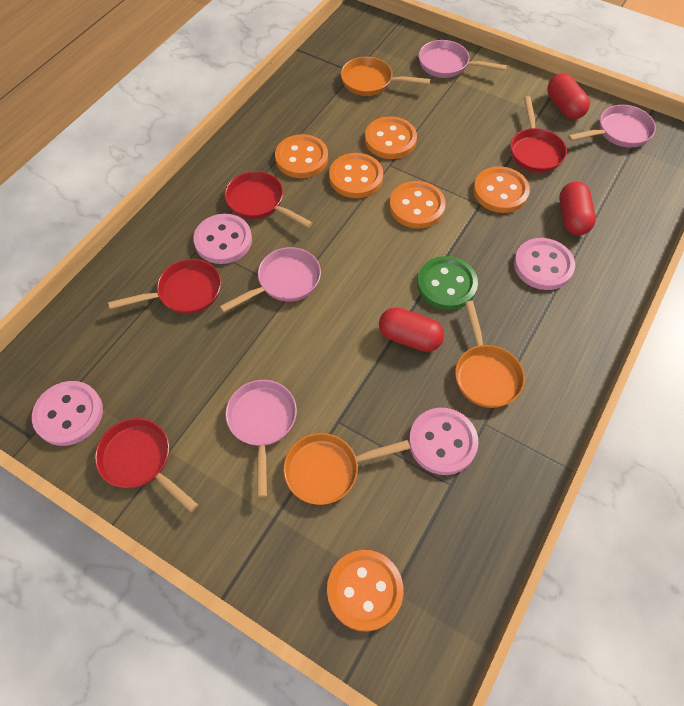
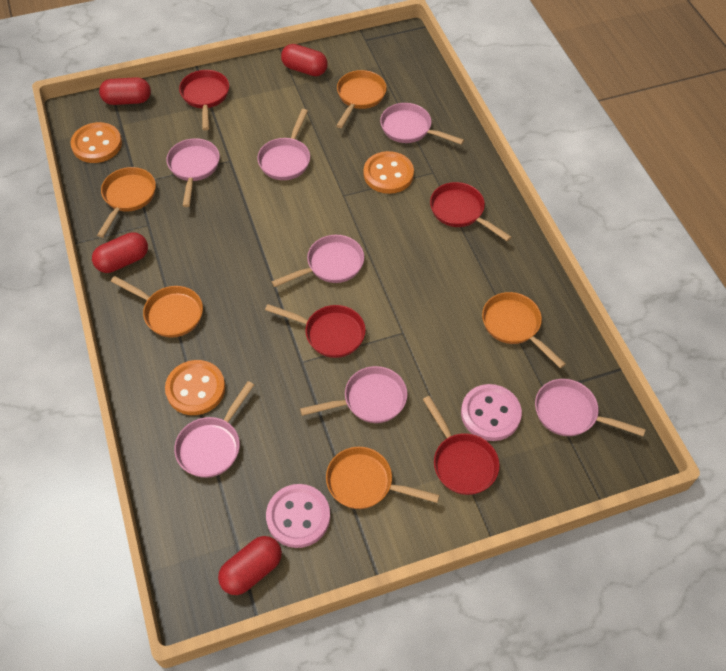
green button: 1 -> 0
orange button: 6 -> 3
orange pan: 3 -> 5
pink button: 4 -> 2
pink pan: 4 -> 7
red capsule: 3 -> 4

